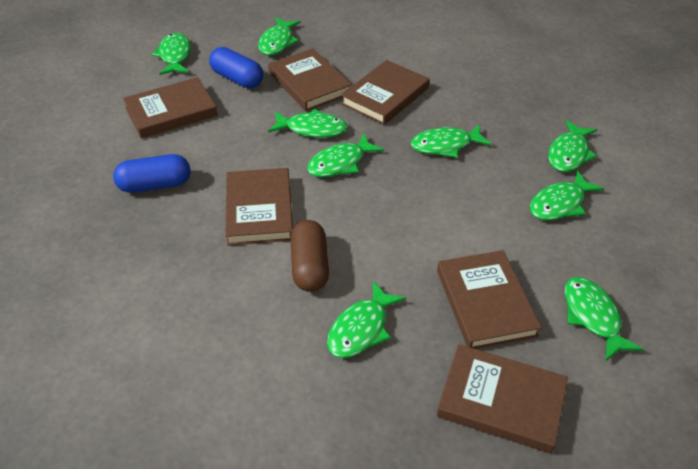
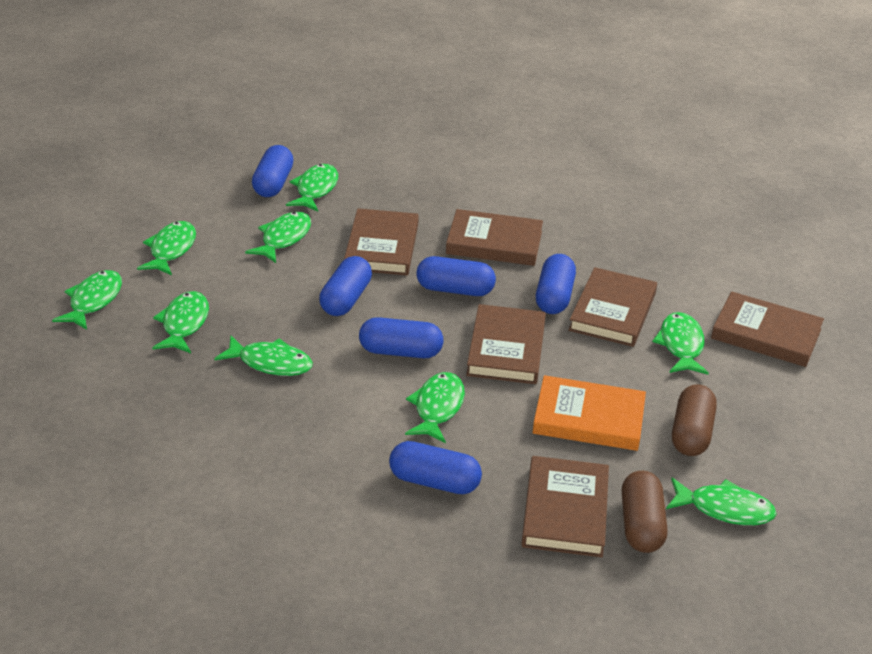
blue capsule: 2 -> 6
brown capsule: 1 -> 2
orange book: 0 -> 1

